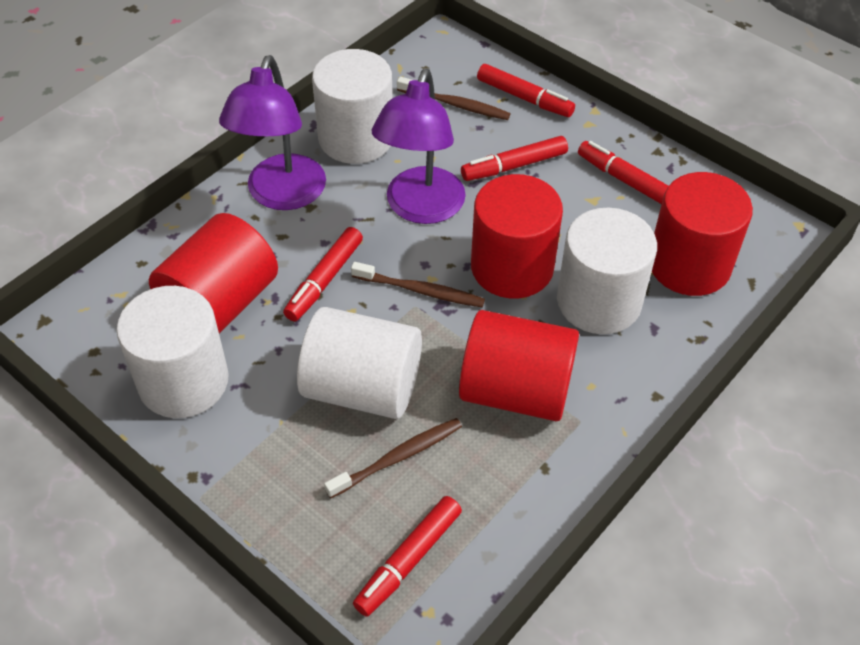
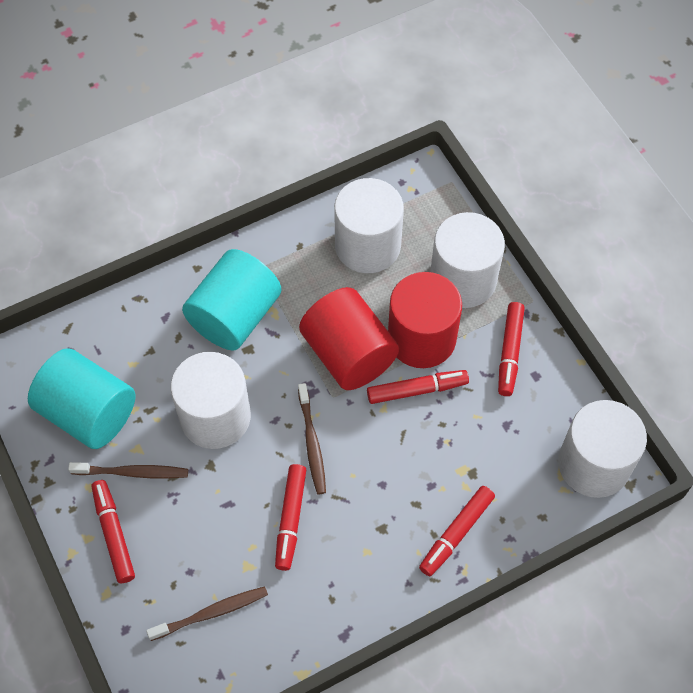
purple lamp: 2 -> 0
red cylinder: 4 -> 2
turquoise cylinder: 0 -> 2

